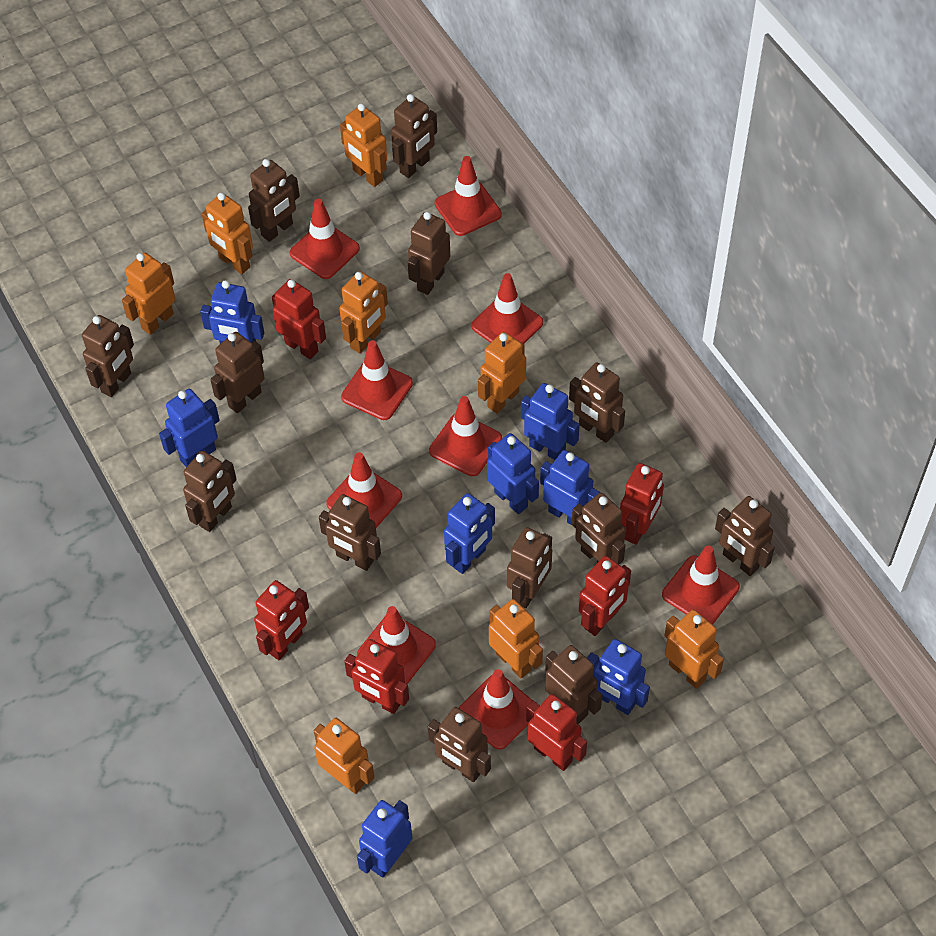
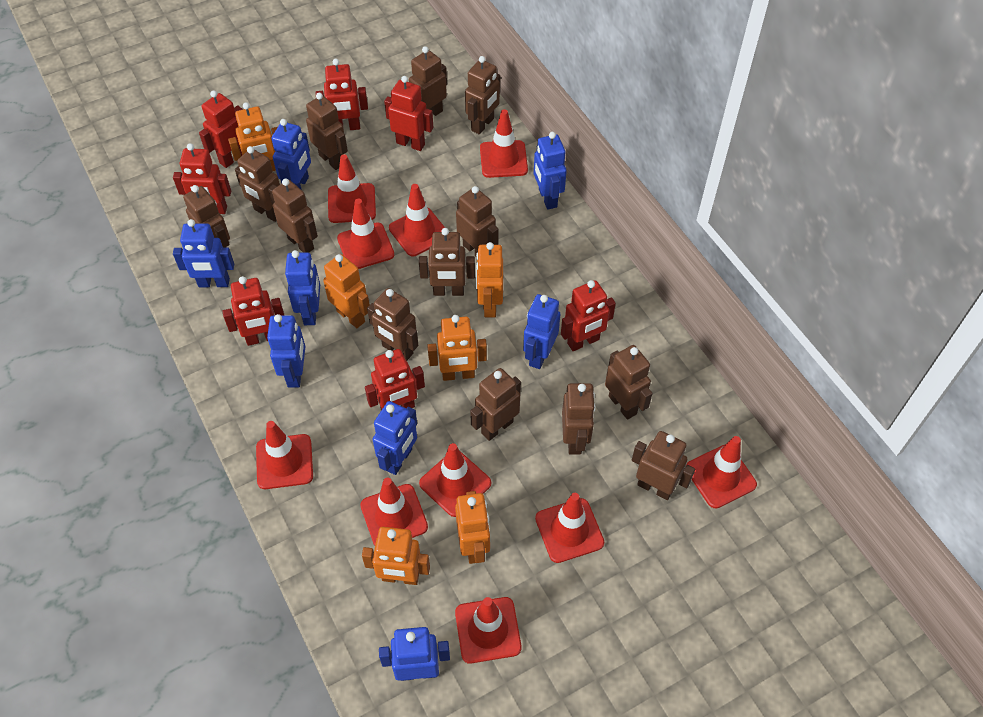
orange robot: 8 -> 6
red robot: 6 -> 7
red traffic cone: 9 -> 10

